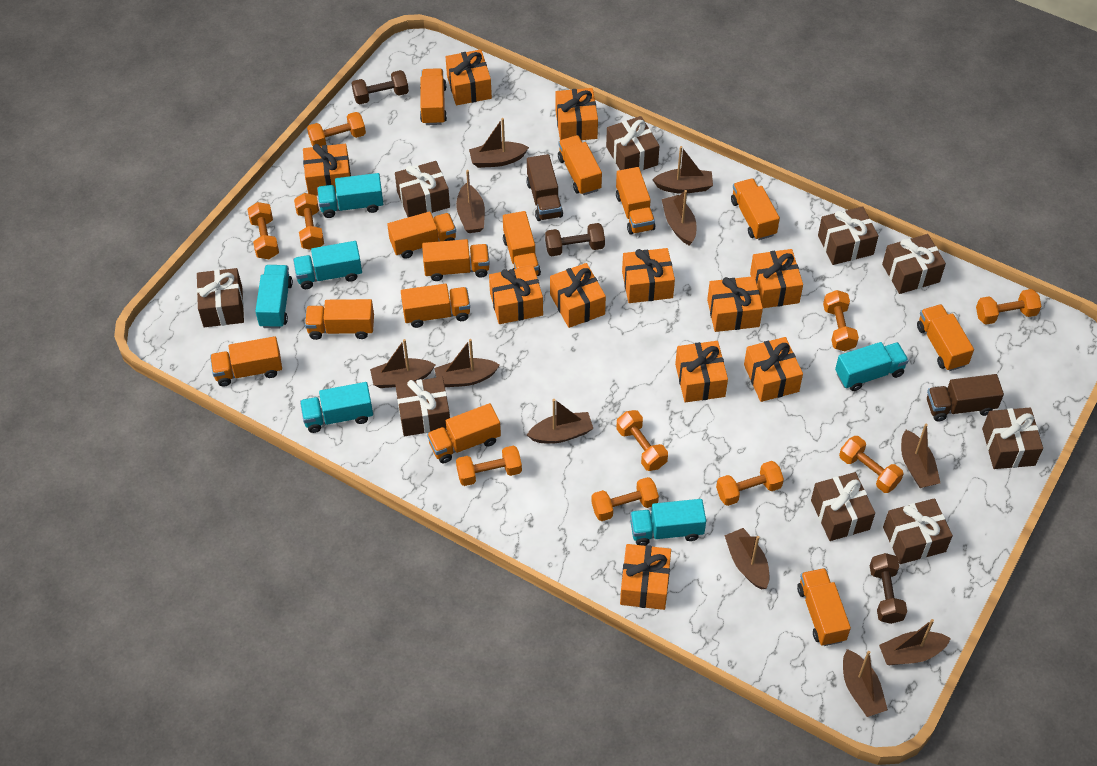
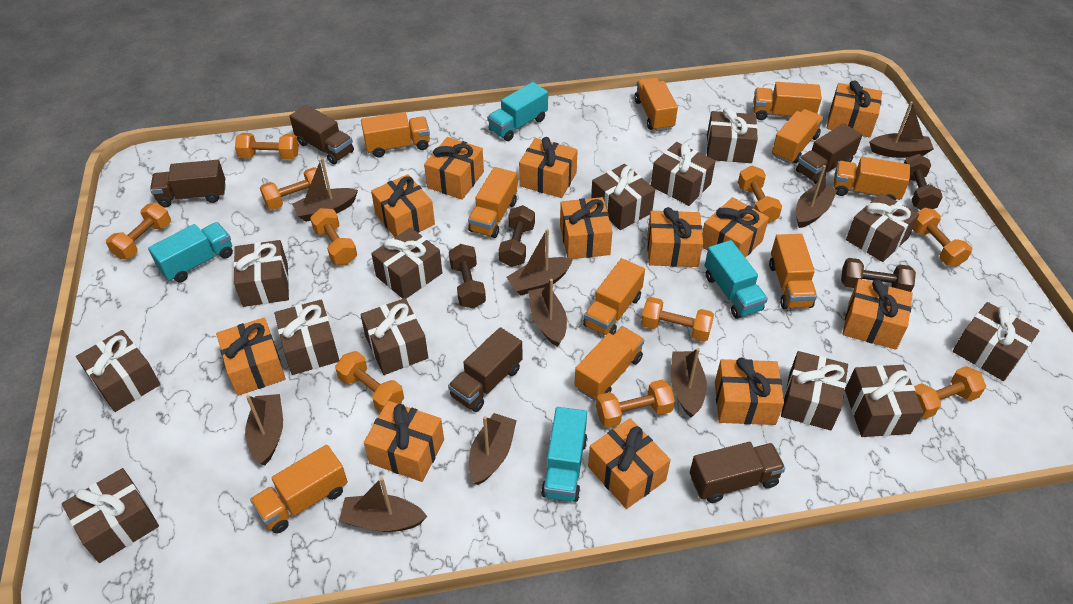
brown boat: 11 -> 9
brown dumbbell: 3 -> 4
brown gift: 9 -> 13
brown truck: 2 -> 5
orange gift: 11 -> 12
orange truck: 13 -> 10
turquoise truck: 6 -> 4

